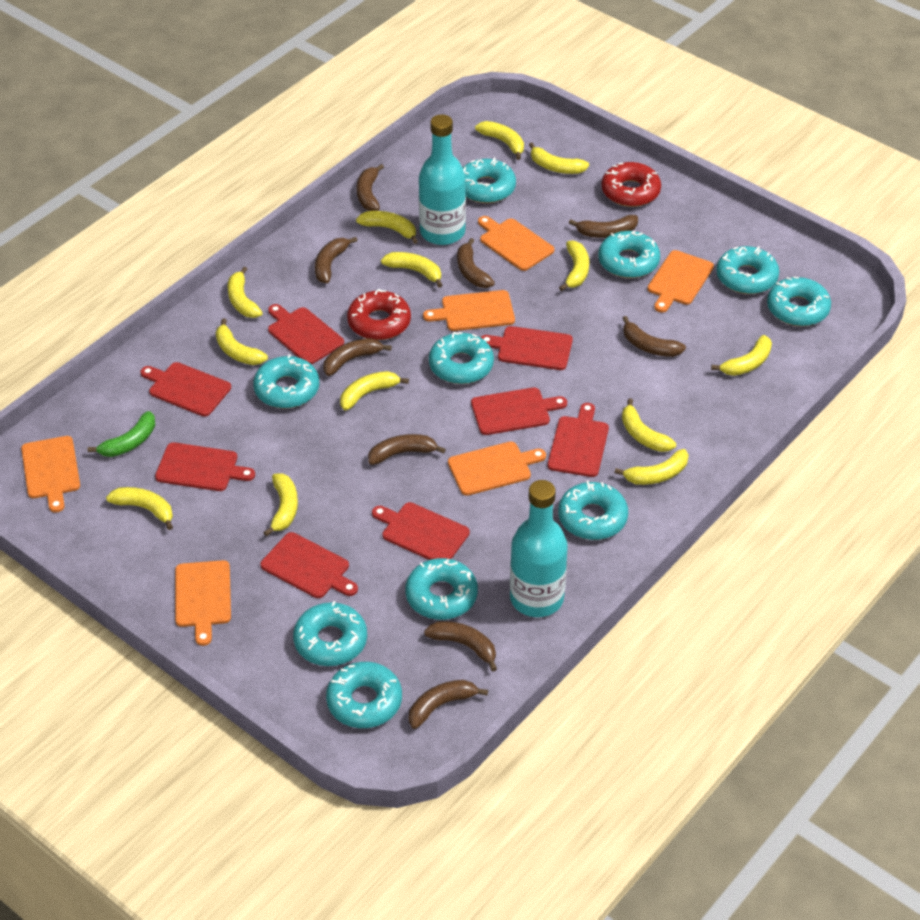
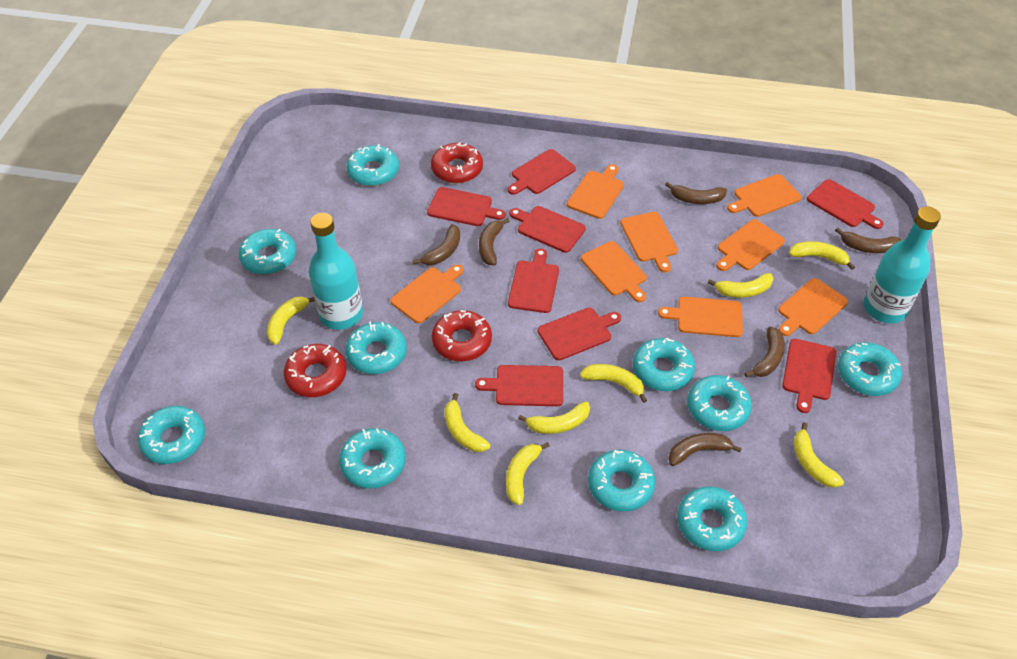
brown banana: 9 -> 6
green banana: 1 -> 0
orange cutting board: 6 -> 8
red donut: 2 -> 3
yellow banana: 13 -> 8

